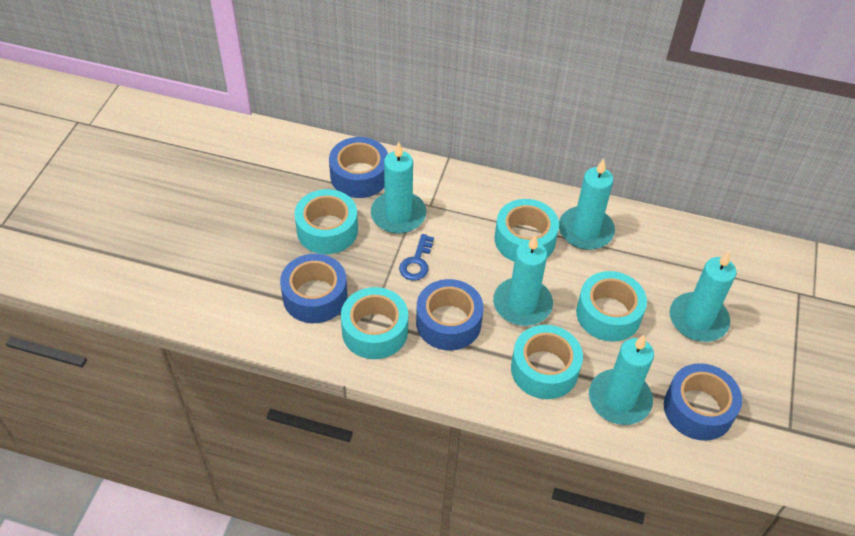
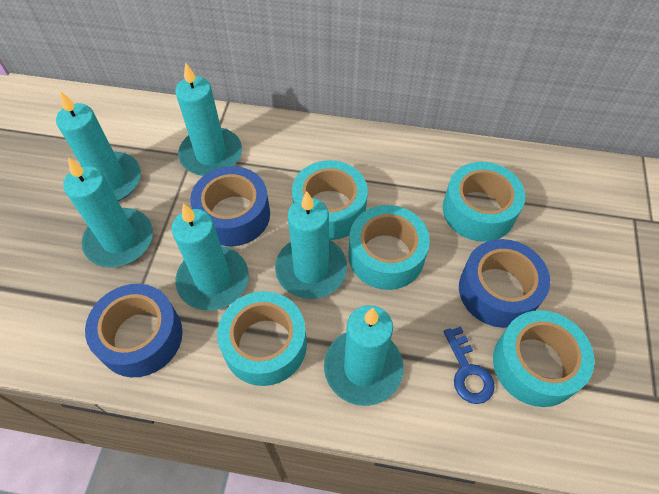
blue tape: 4 -> 3
turquoise candle: 5 -> 6

